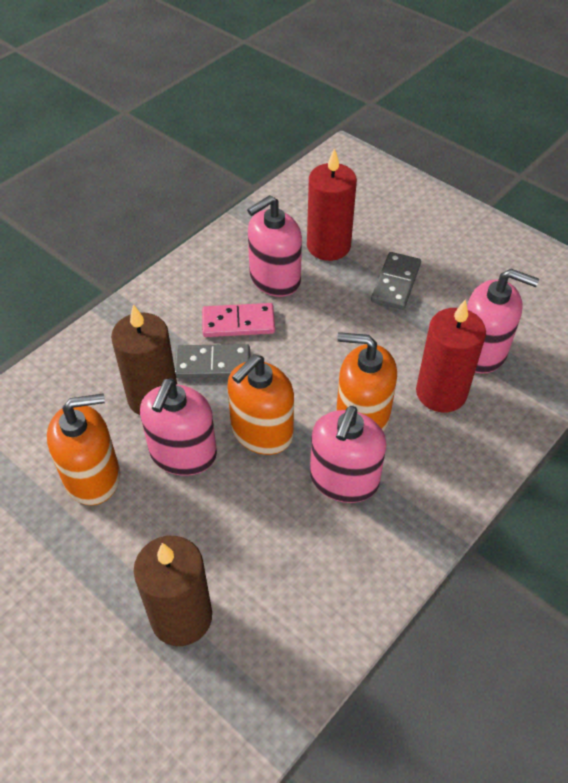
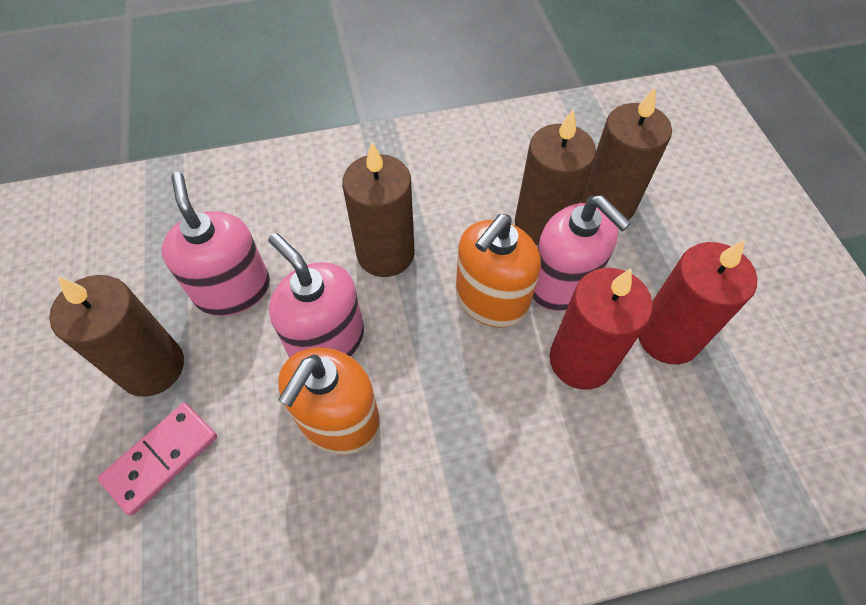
brown candle: 2 -> 4
grey domino: 2 -> 0
orange soap dispenser: 3 -> 2
pink soap dispenser: 4 -> 3

